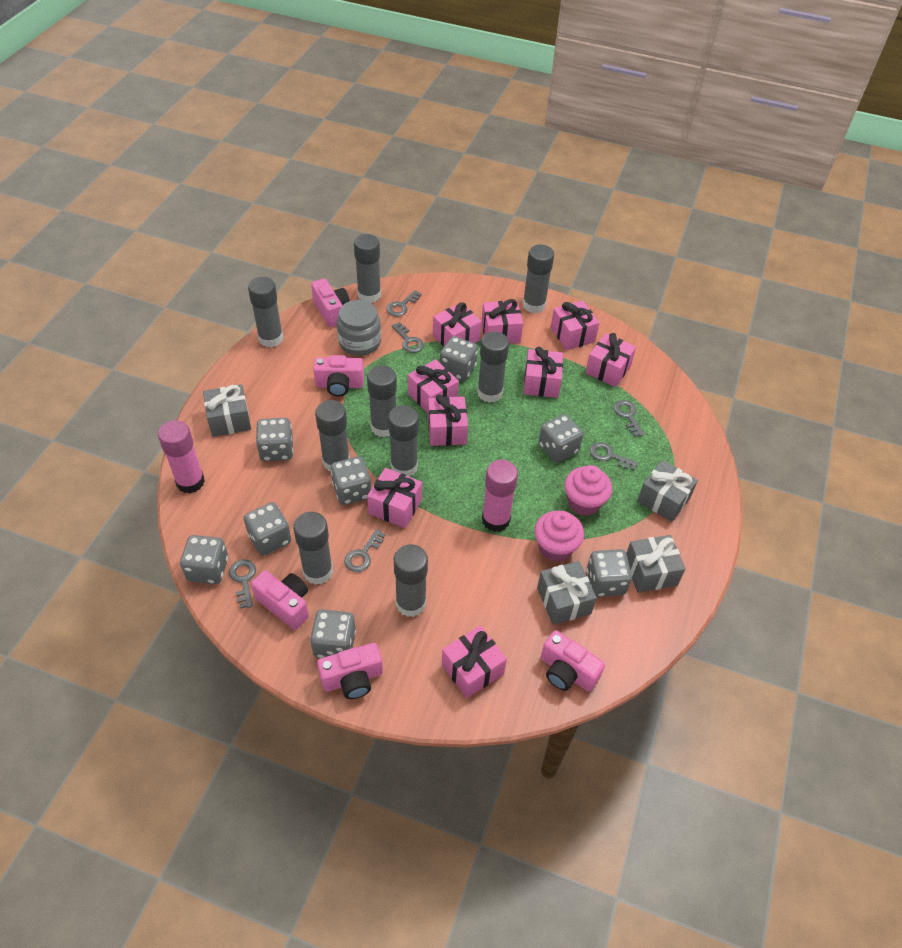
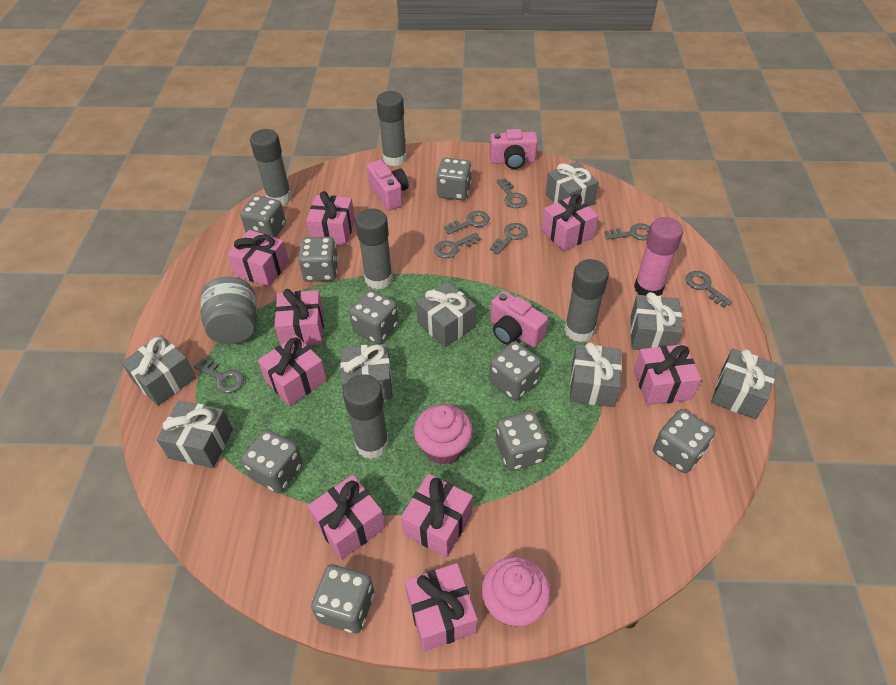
grey dice: 8 -> 9
grey gift: 4 -> 8
grey glue stick: 9 -> 5
grey key: 6 -> 7
pink camera: 5 -> 3
pink glue stick: 2 -> 1

